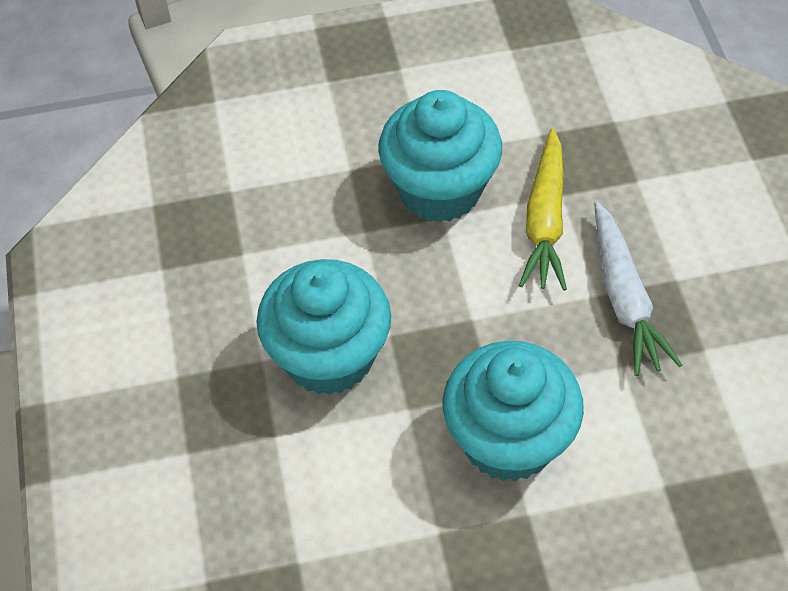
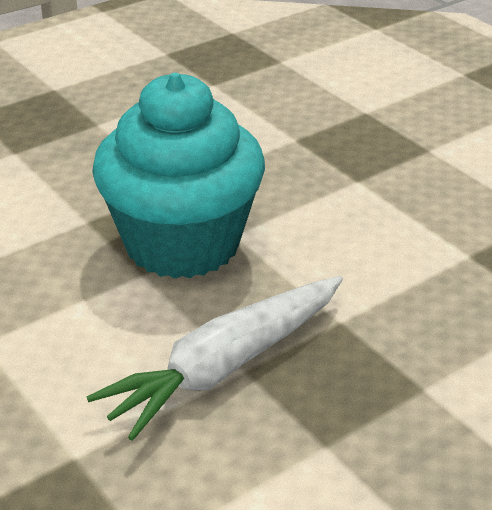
turquoise cupcake: 3 -> 1
yellow carrot: 1 -> 0

